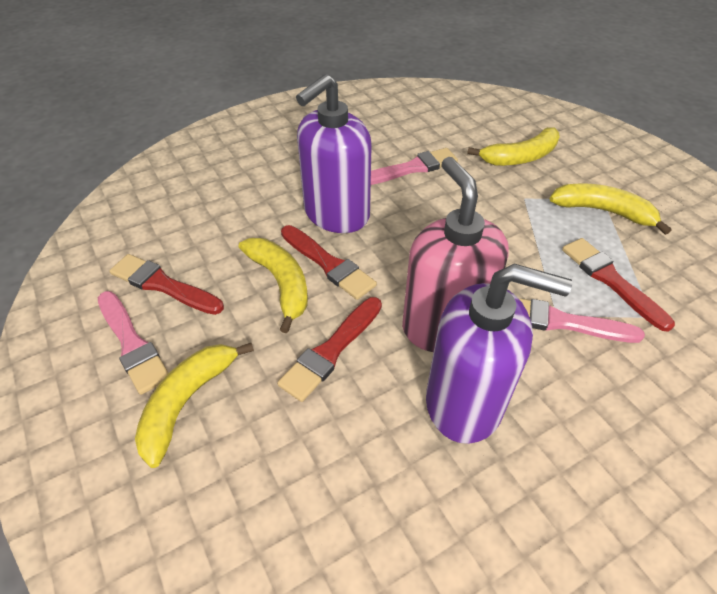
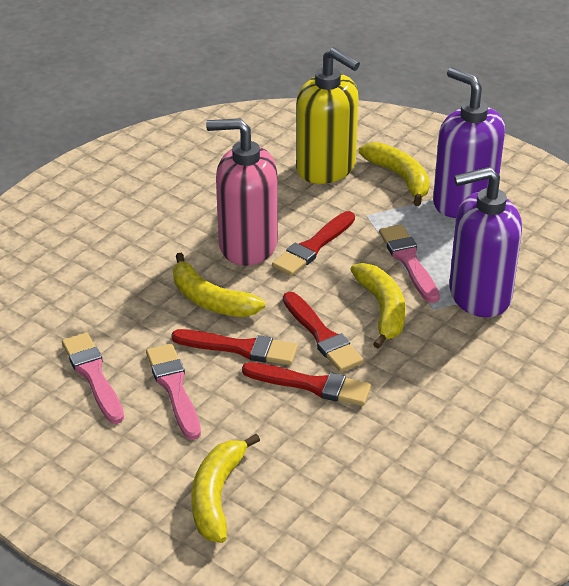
yellow soap dispenser: 0 -> 1

